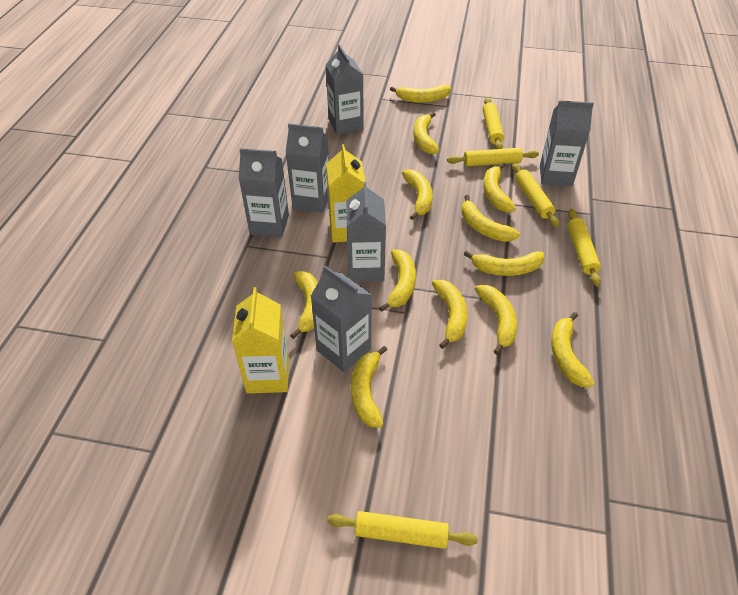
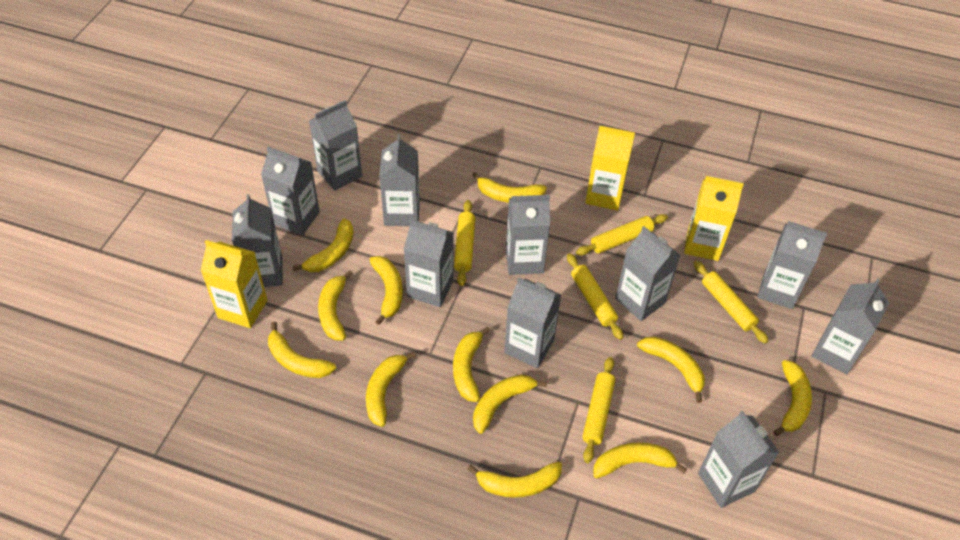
grey carton: 6 -> 11
yellow carton: 2 -> 3

